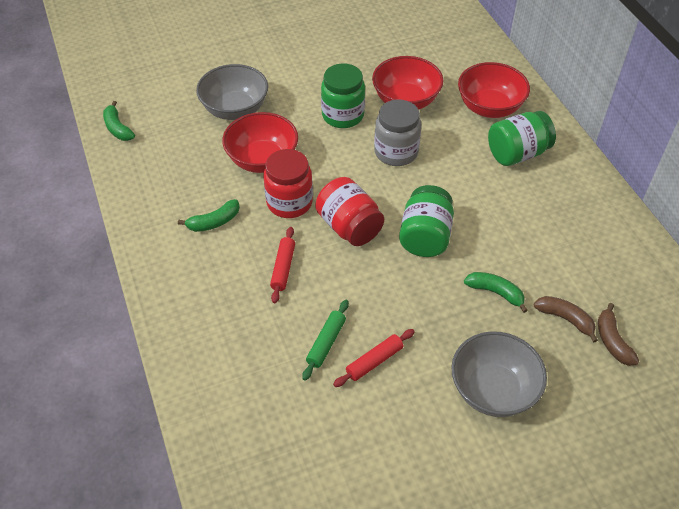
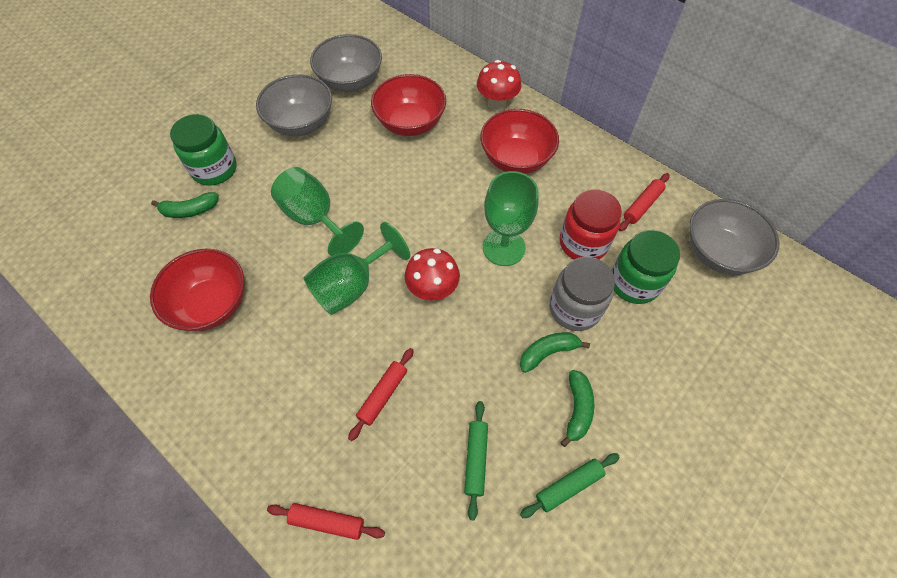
brown banana: 2 -> 0
green goblet: 0 -> 3
green jar: 3 -> 2
green rolling pin: 1 -> 2
grey bowl: 2 -> 3
red jar: 2 -> 1
red mushroom: 0 -> 2
red rolling pin: 2 -> 3

